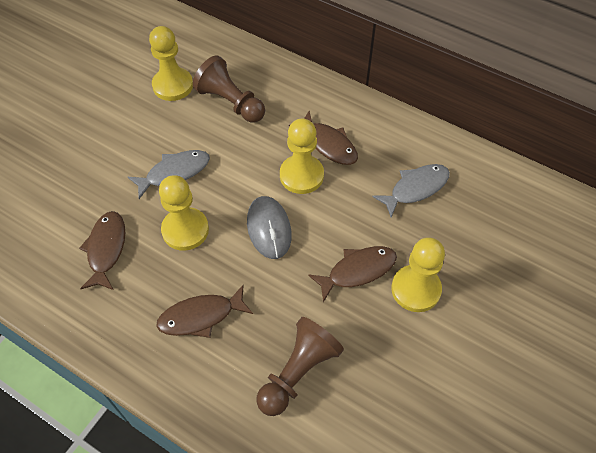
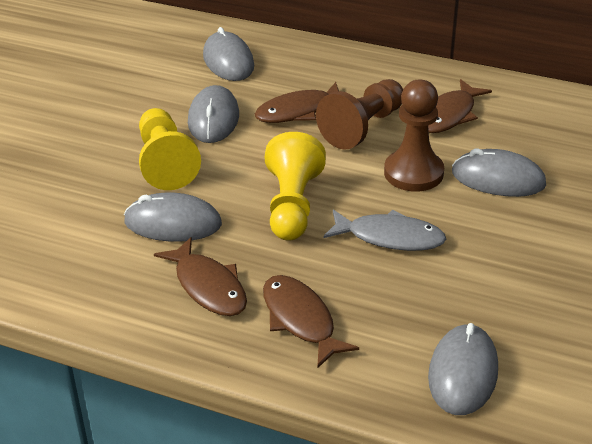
grey fish: 2 -> 1
grey mouse: 1 -> 5
yellow pawn: 4 -> 2

